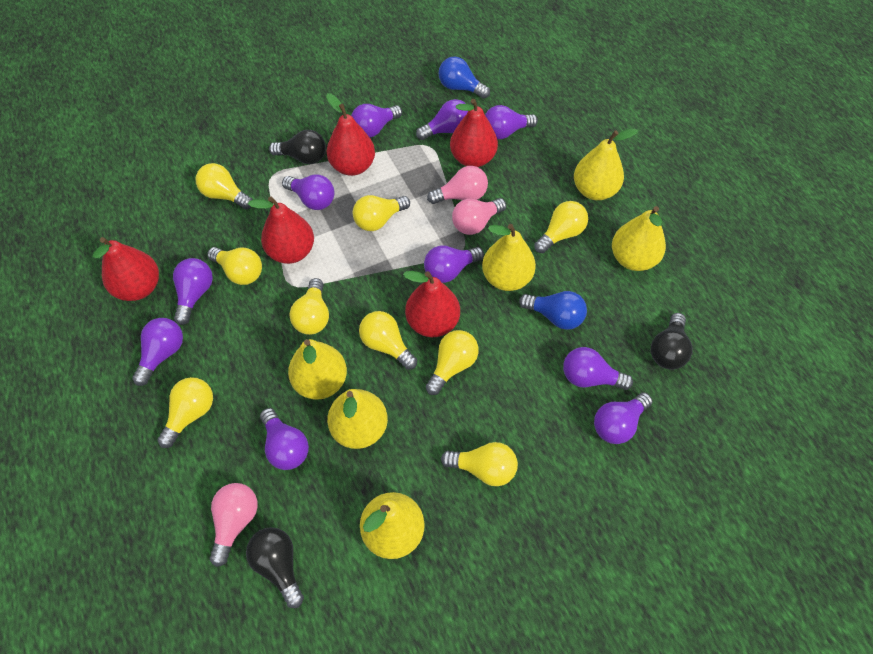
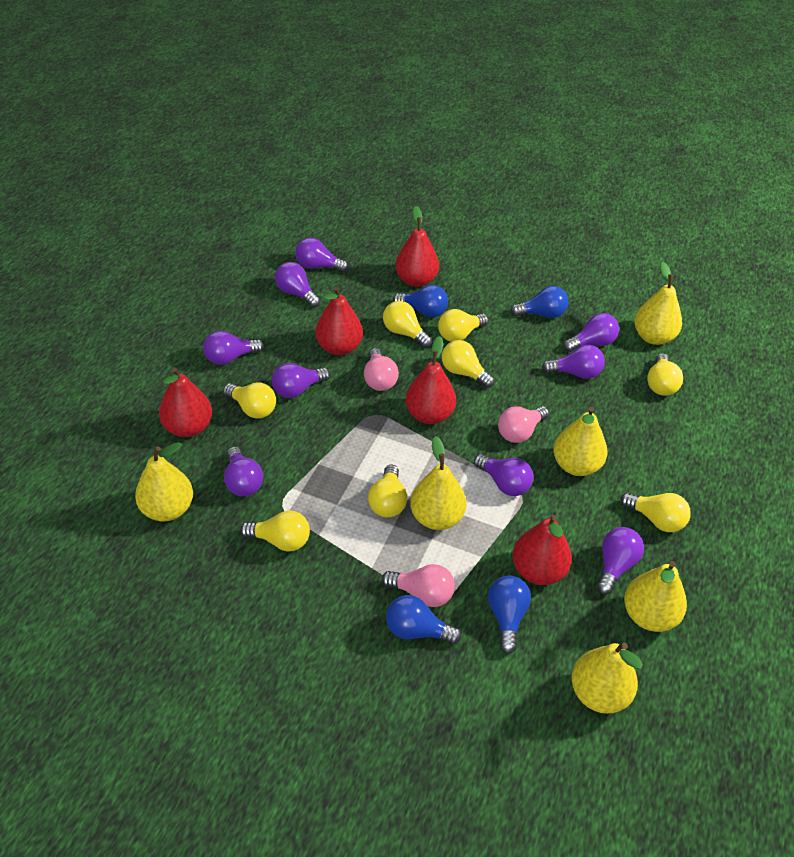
black light bulb: 3 -> 0
blue light bulb: 2 -> 4
purple light bulb: 10 -> 9
yellow light bulb: 9 -> 8

